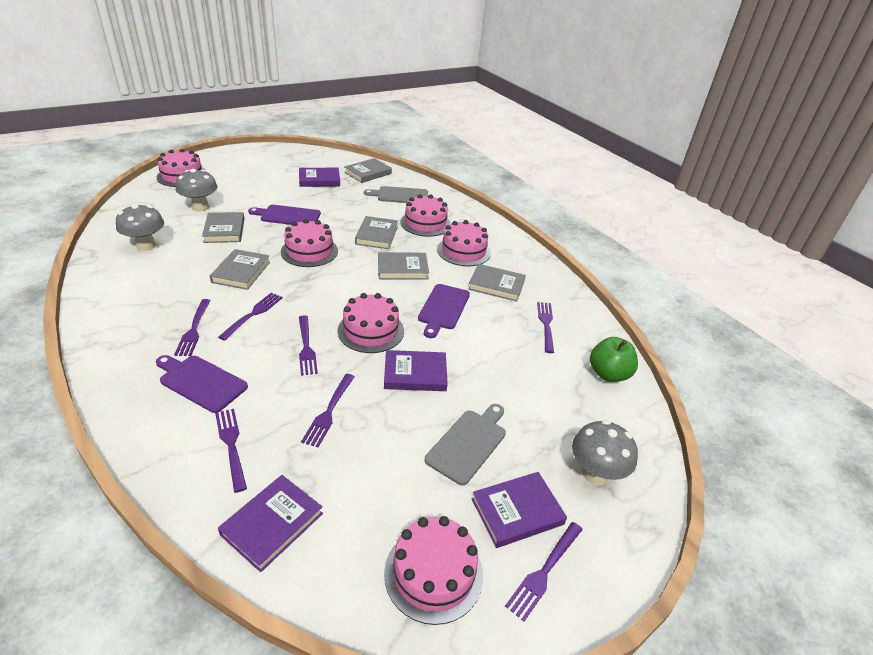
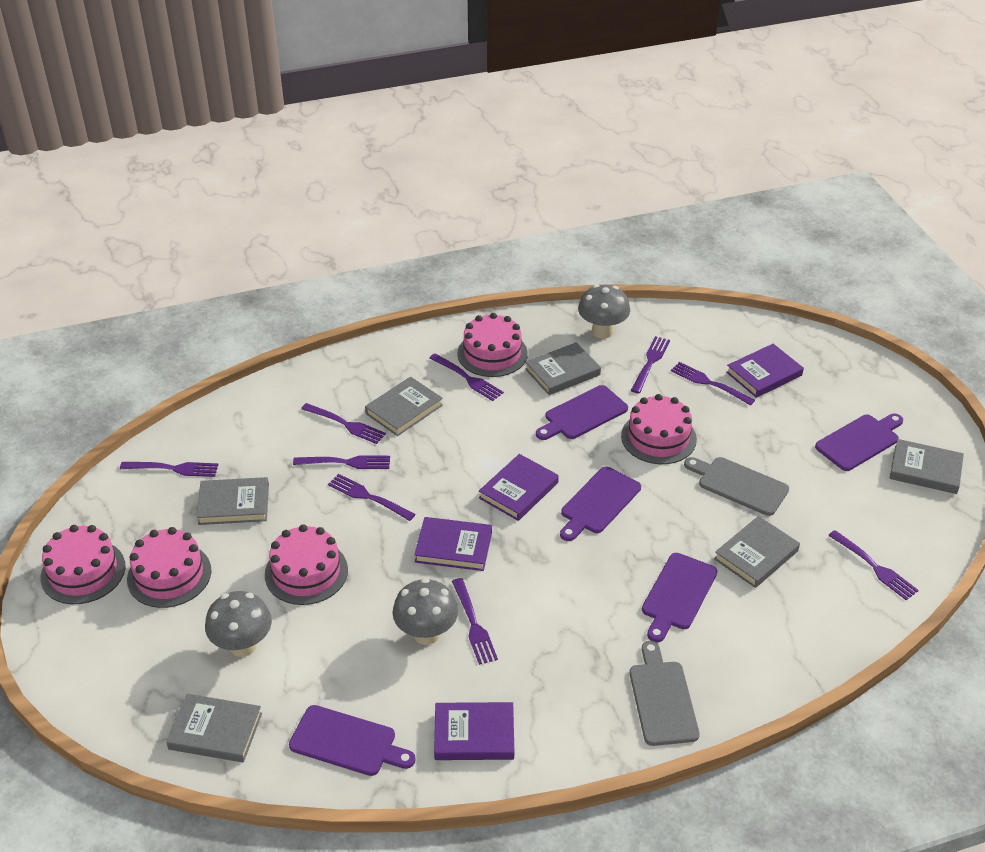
green apple: 1 -> 0
pink cake: 6 -> 5
purple cutting board: 3 -> 5
purple fork: 7 -> 9

